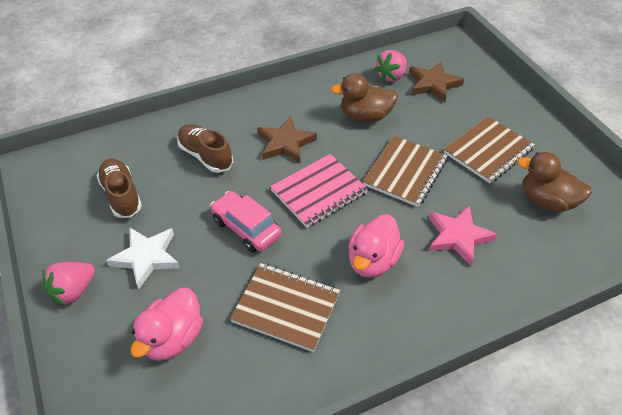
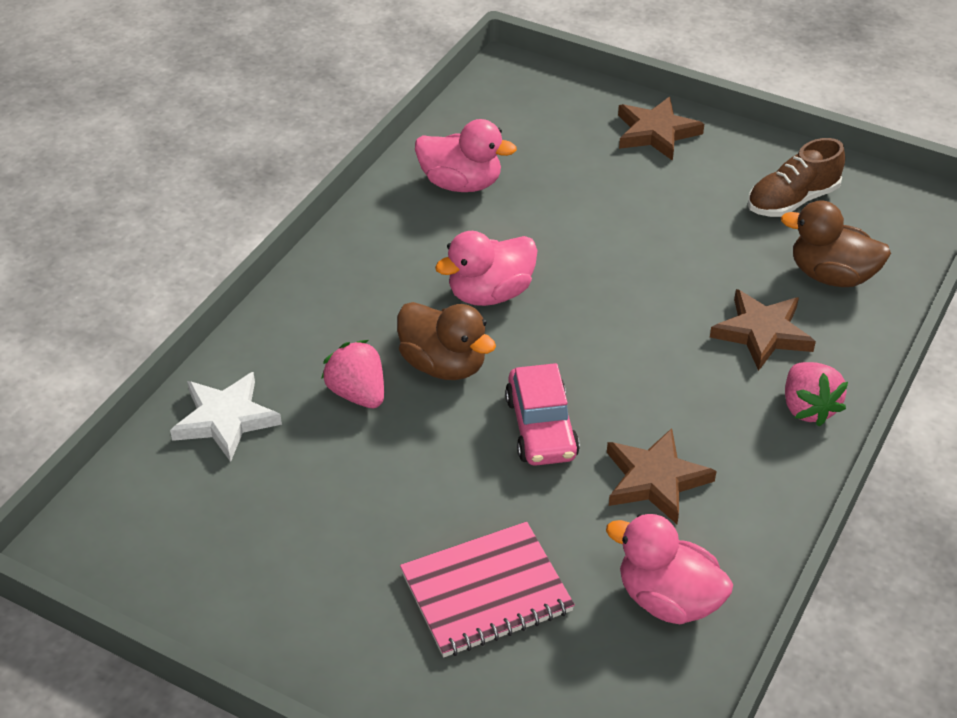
brown notebook: 3 -> 0
brown shoe: 2 -> 1
brown star: 2 -> 3
pink duck: 2 -> 3
pink star: 1 -> 0

